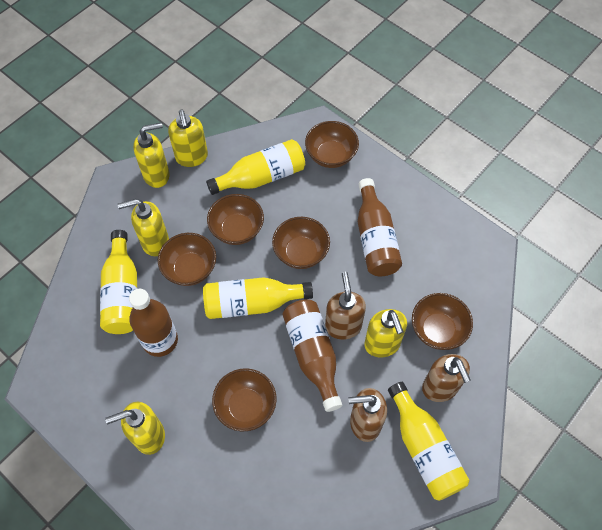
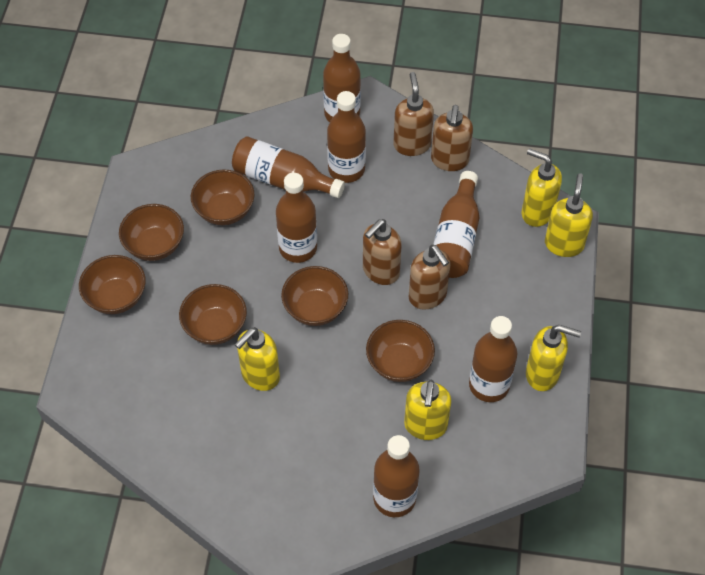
brown bottle: 3 -> 7
brown soap dispenser: 3 -> 4
yellow bottle: 4 -> 0

